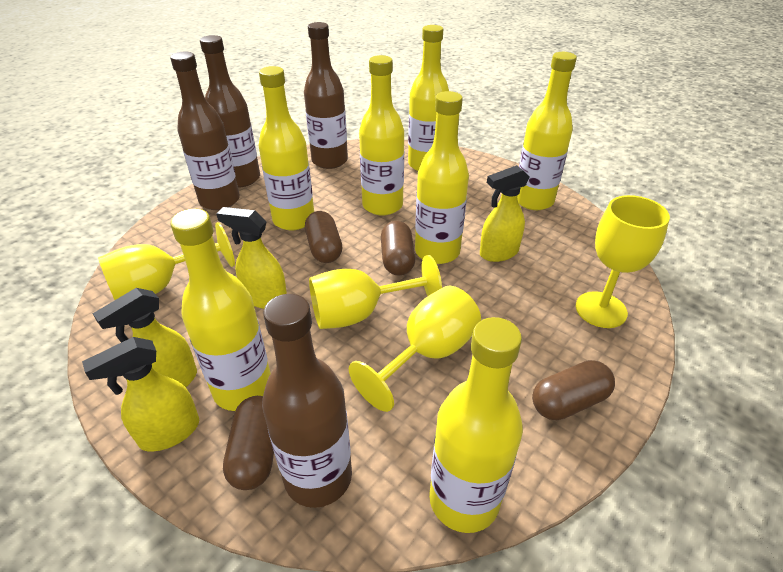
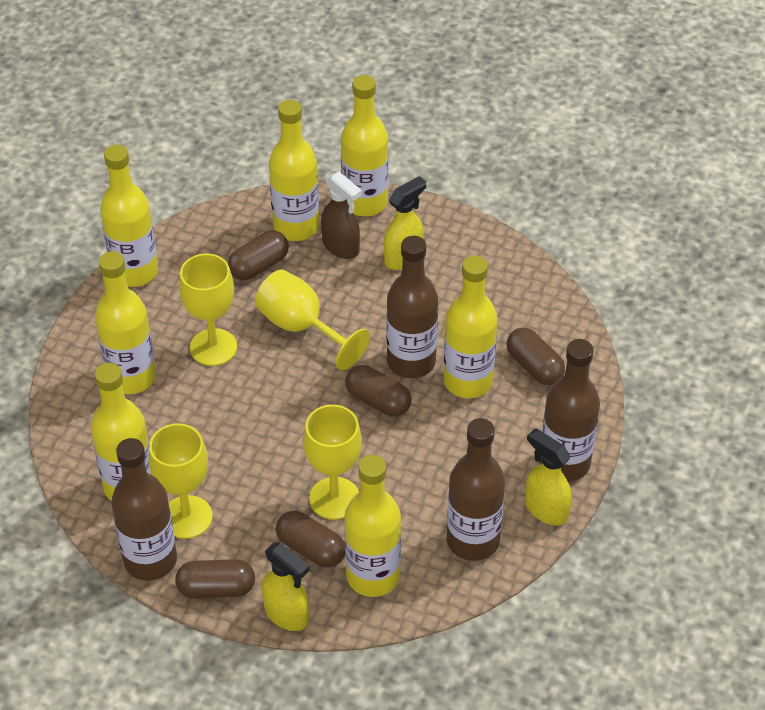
brown capsule: 4 -> 5
brown spray bottle: 0 -> 1
yellow spray bottle: 4 -> 3

